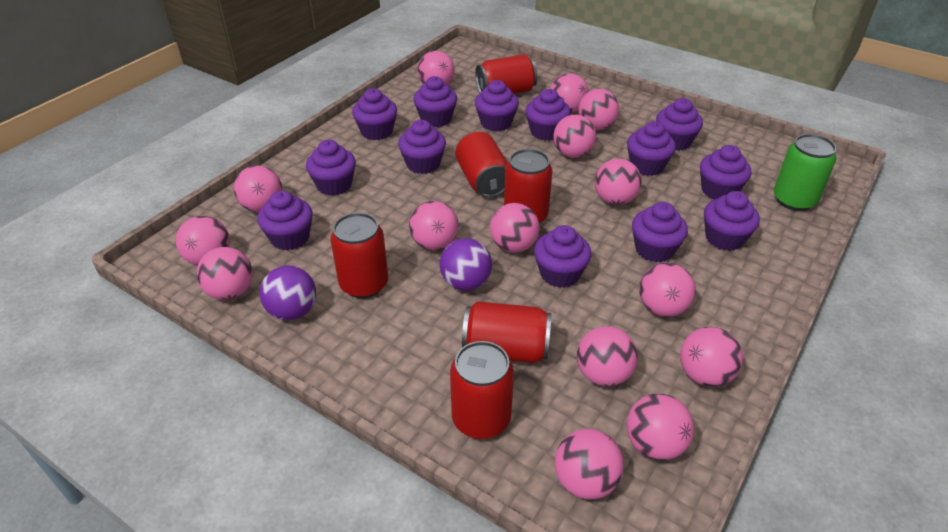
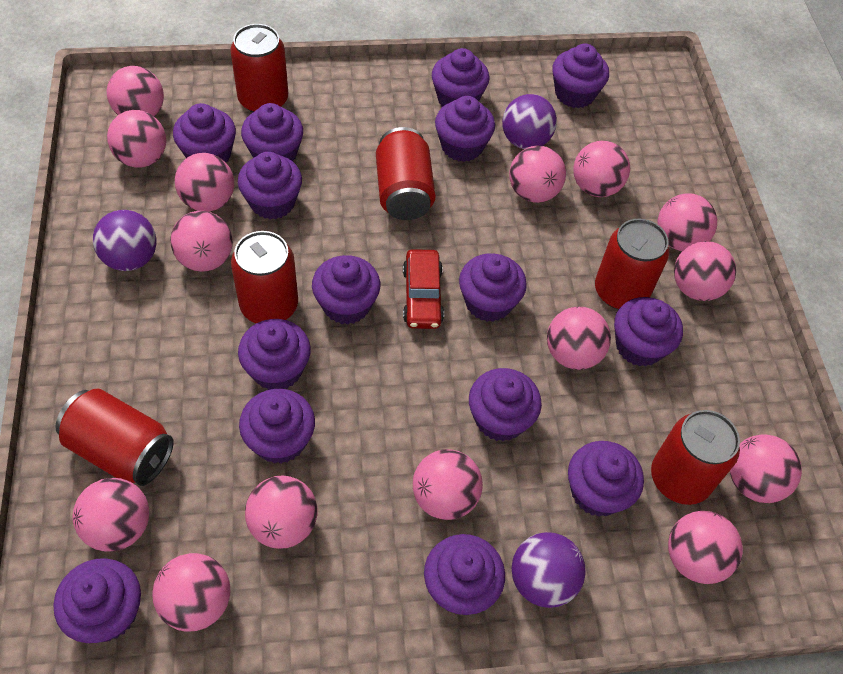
green can: 1 -> 0
purple ball: 2 -> 3
purple cupcake: 13 -> 15
red car: 0 -> 1

